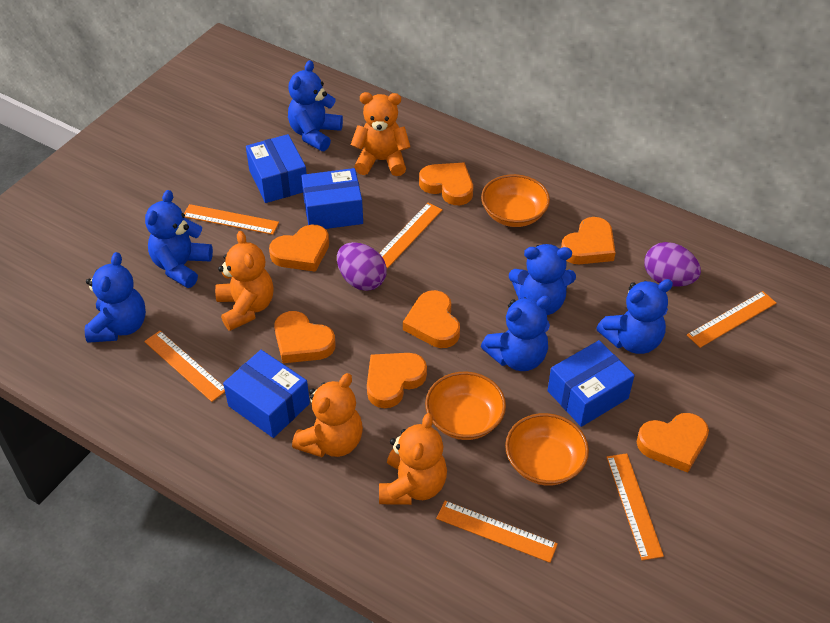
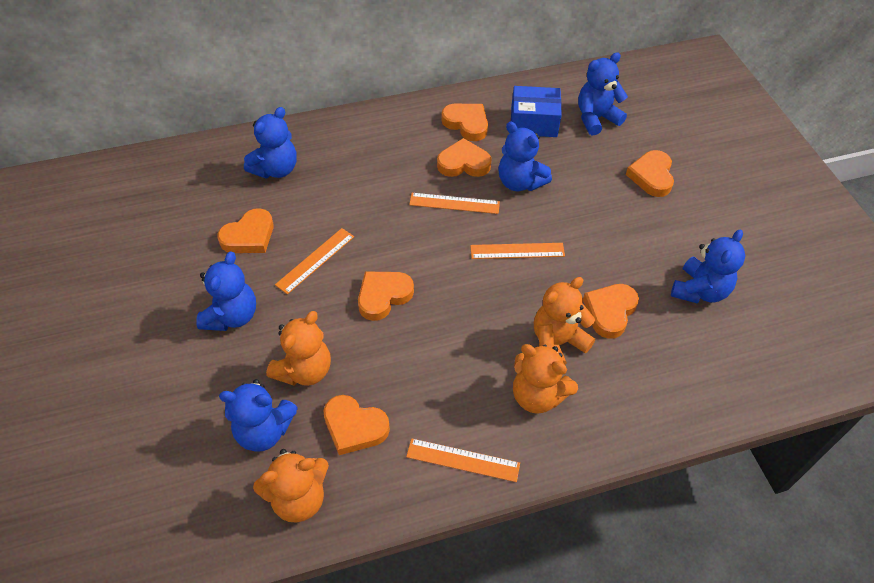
blue box: 4 -> 1
orange bowl: 3 -> 0
orange ruler: 6 -> 4
purple egg: 2 -> 0

